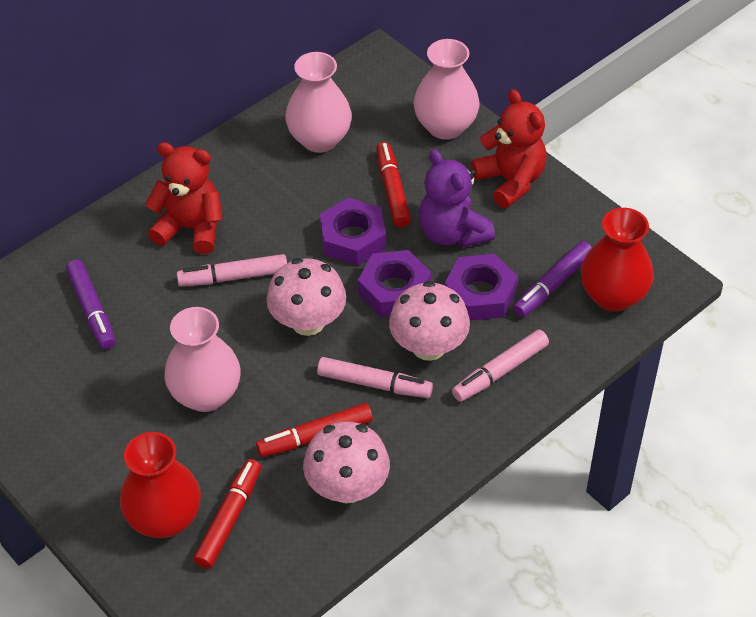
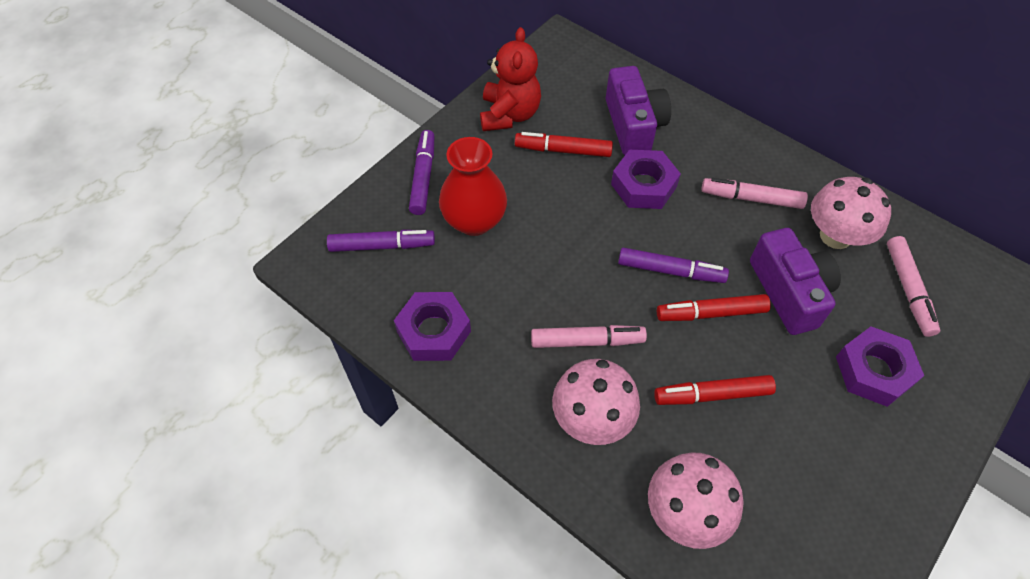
pink vase: 3 -> 0
purple camera: 0 -> 2
purple marker: 2 -> 3
purple teddy bear: 1 -> 0
red teddy bear: 2 -> 1
red vase: 2 -> 1

